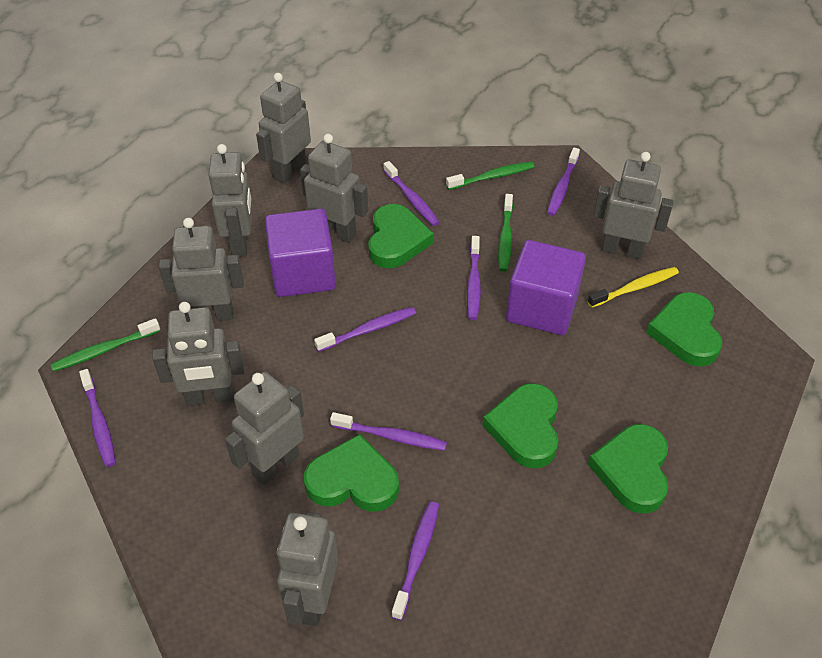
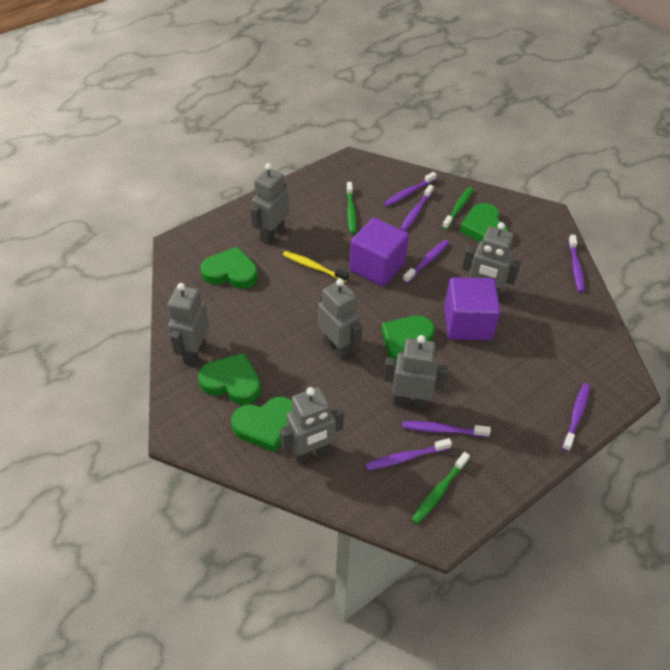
grey robot: 8 -> 6

